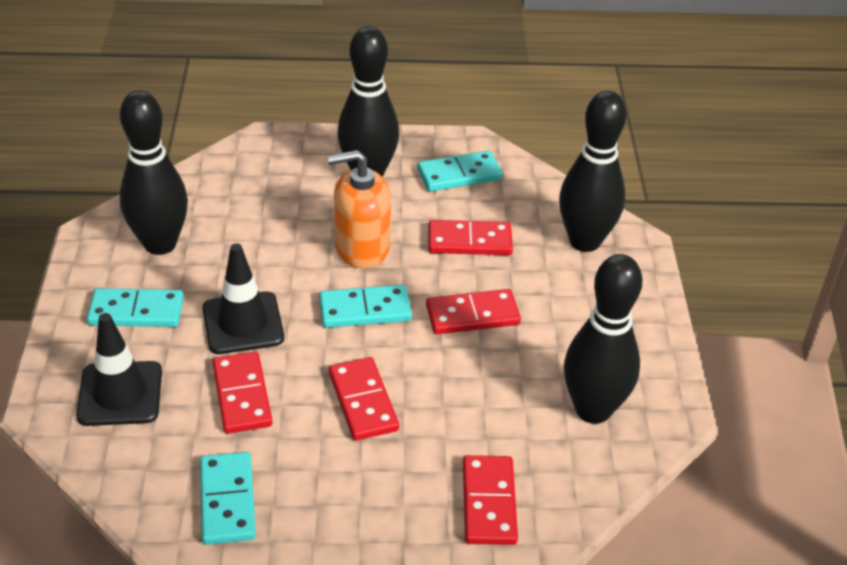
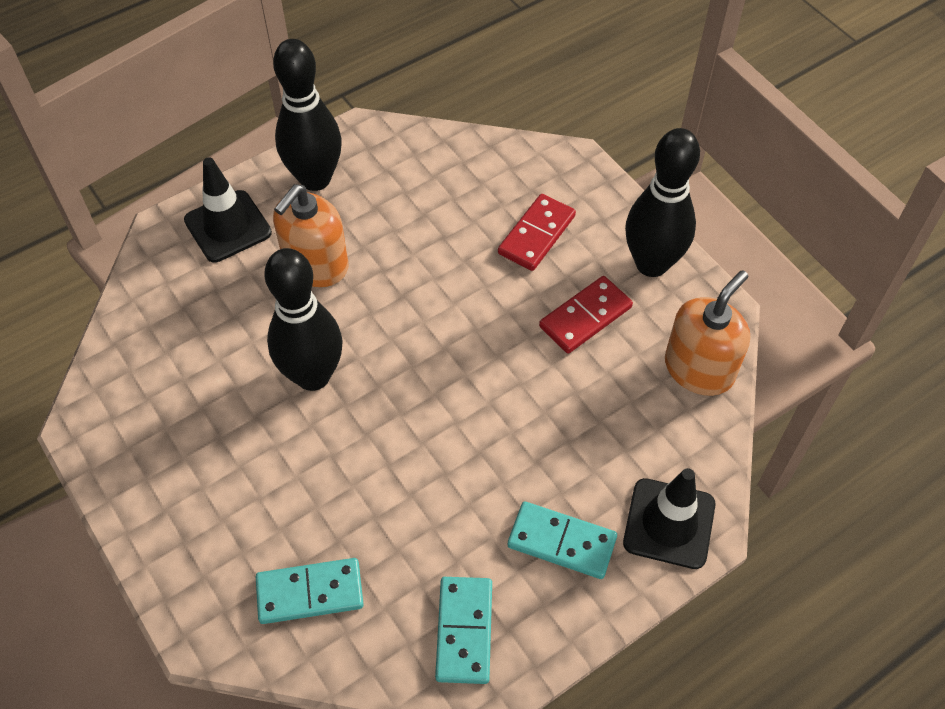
black bowling pin: 4 -> 3
orange soap dispenser: 1 -> 2
red domino: 5 -> 2
turquoise domino: 4 -> 3

